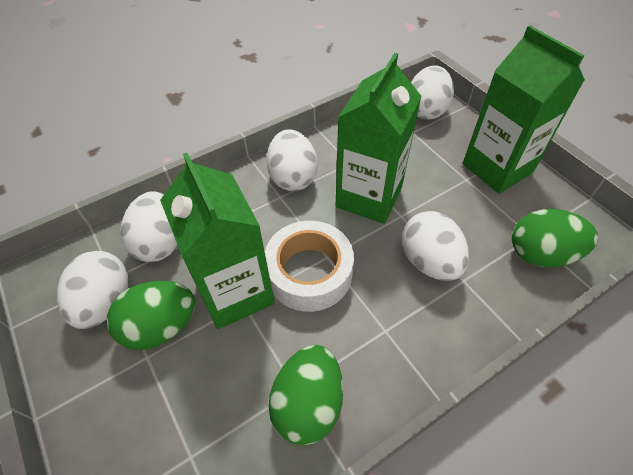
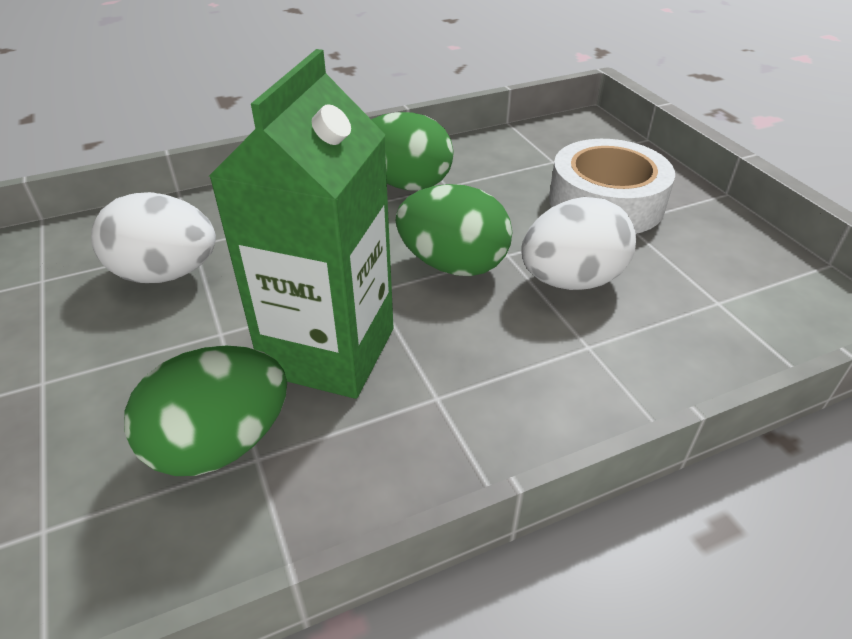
green carton: 3 -> 1
white egg: 5 -> 2

